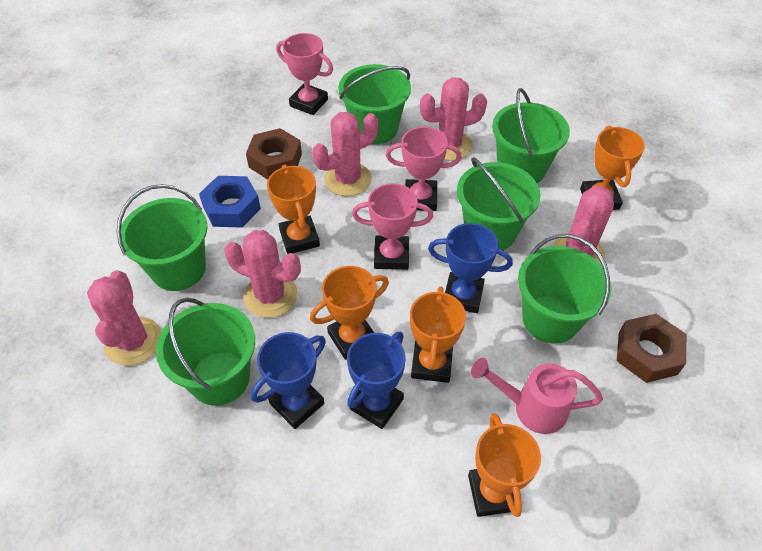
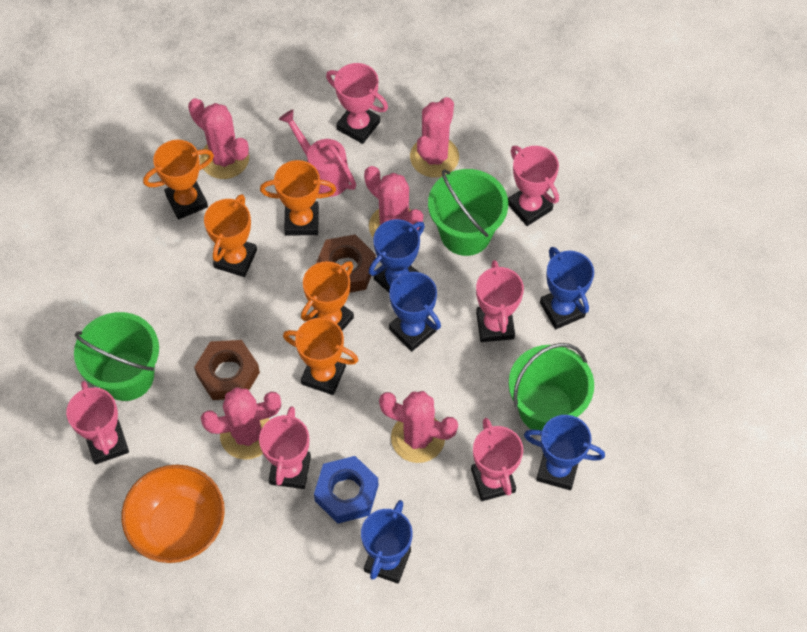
blue trophy: 3 -> 5
green bucket: 6 -> 3
orange bowl: 0 -> 1
pink trophy: 3 -> 6

